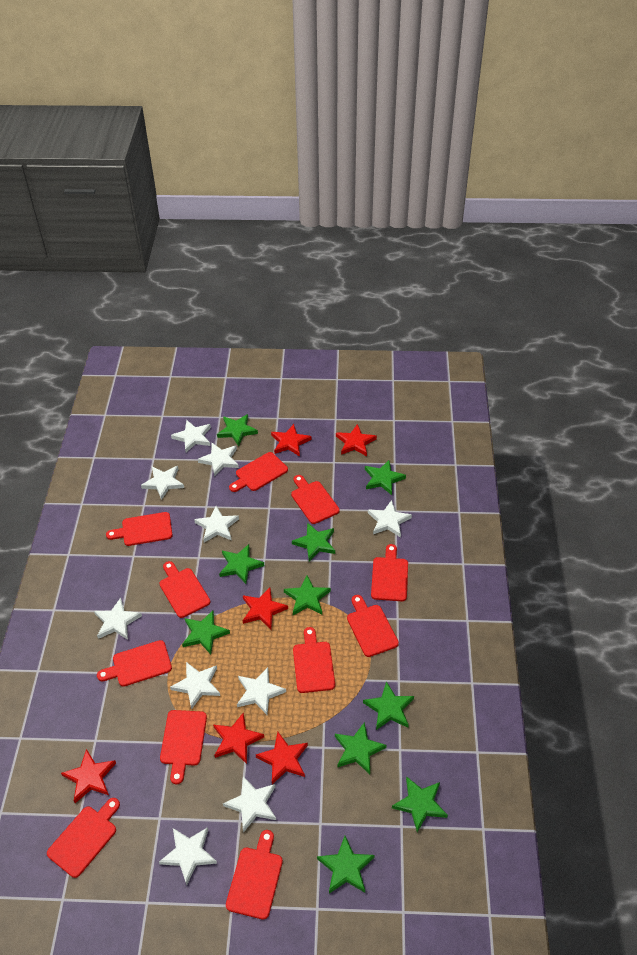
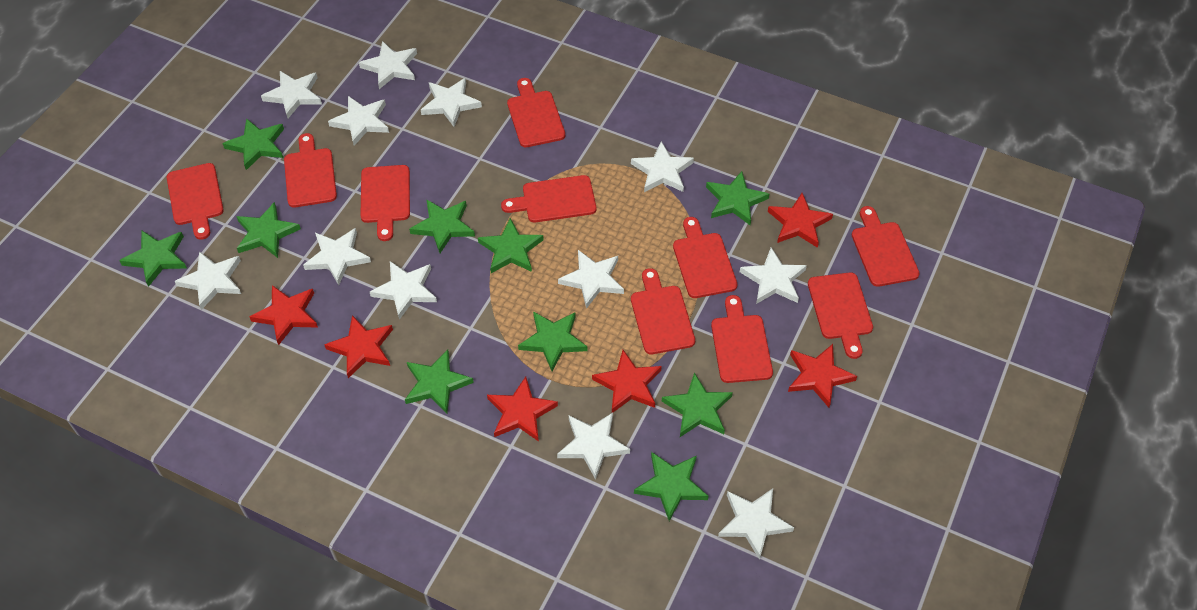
red cutting board: 11 -> 10
white star: 10 -> 12

